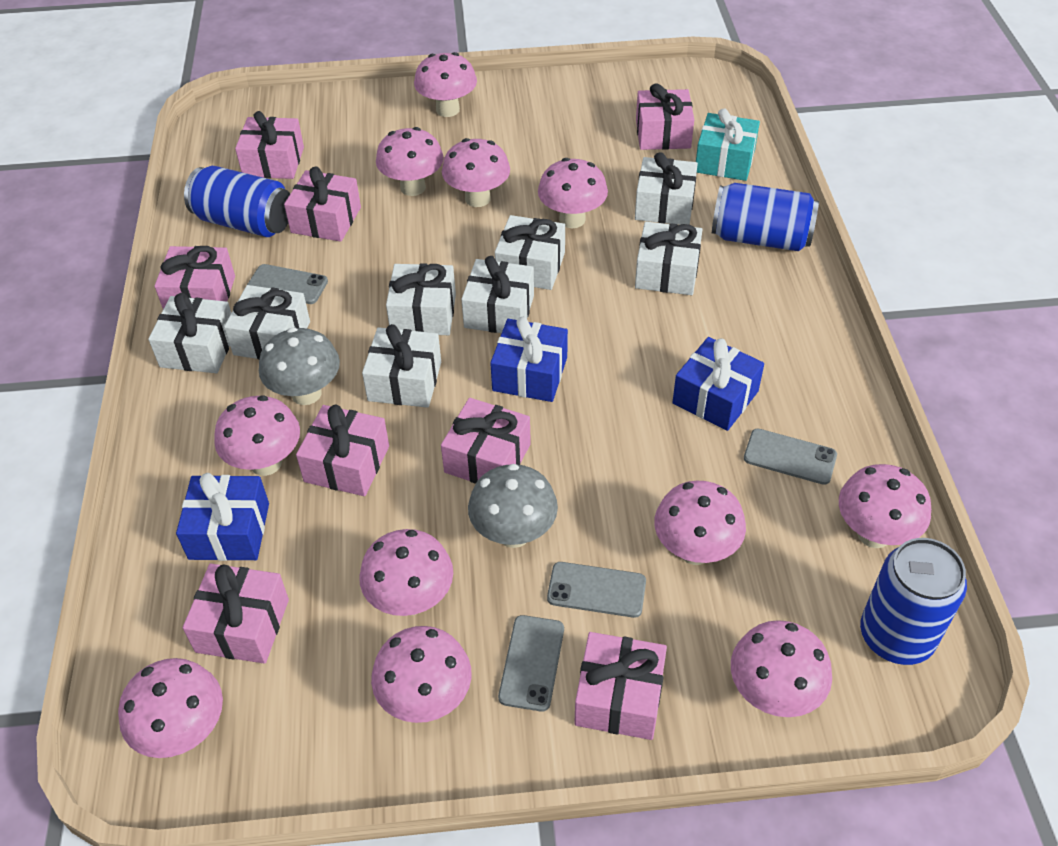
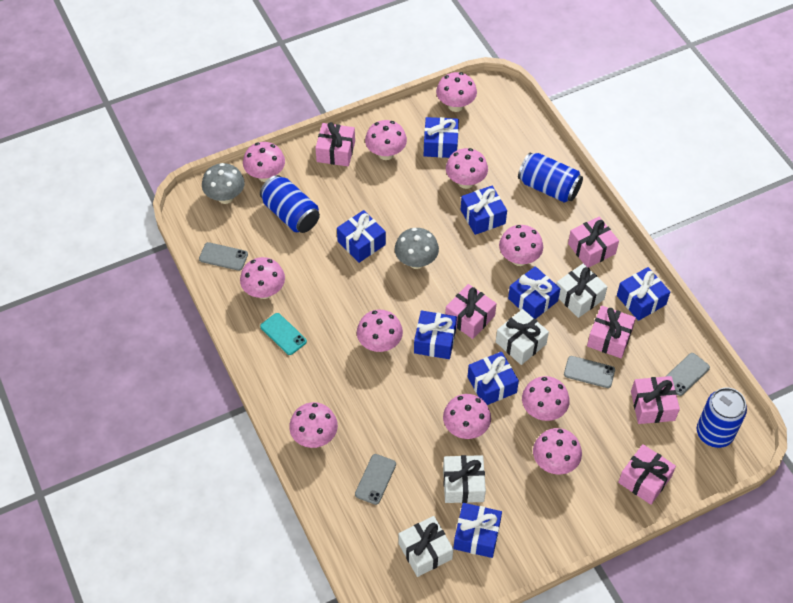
blue gift: 3 -> 8
pink gift: 8 -> 6
turquoise gift: 1 -> 0
turquoise phone: 0 -> 1
white gift: 8 -> 4

